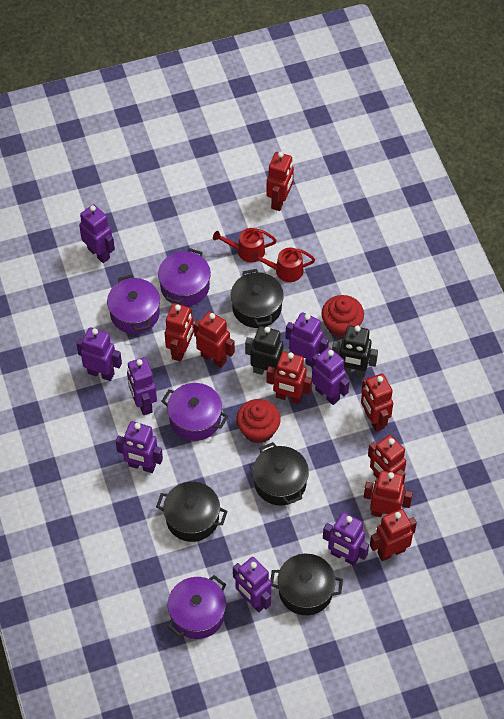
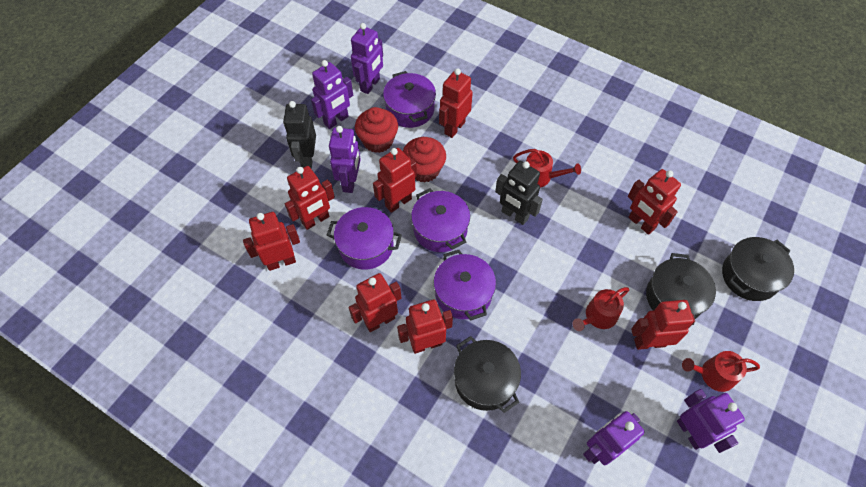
black pot: 4 -> 3
purple robot: 8 -> 5
red watering can: 2 -> 3

